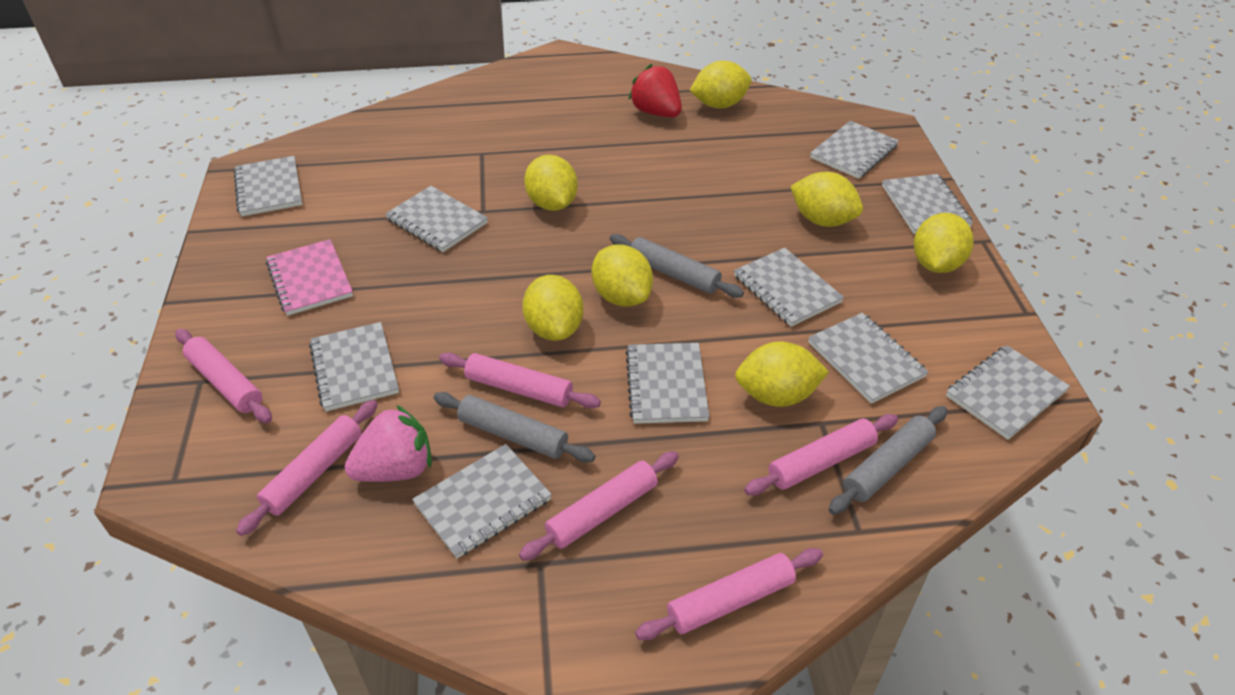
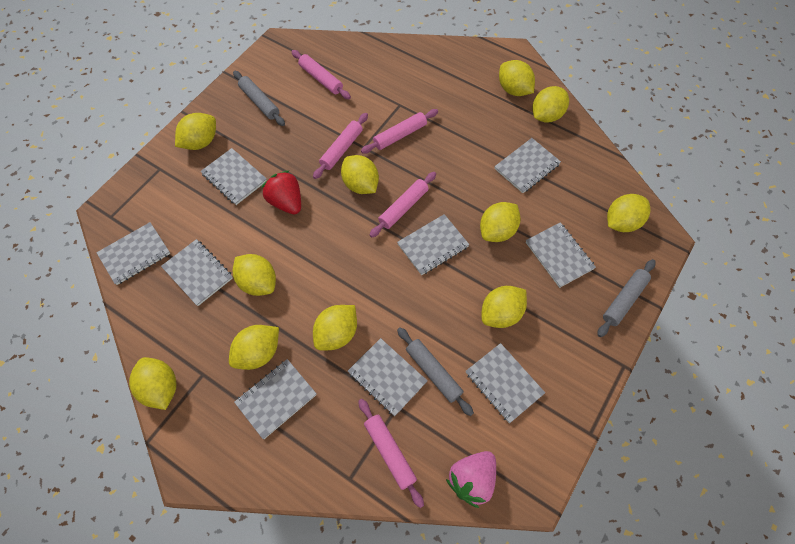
grey notebook: 10 -> 9
pink notebook: 1 -> 0
pink rolling pin: 6 -> 5
yellow lemon: 7 -> 11

